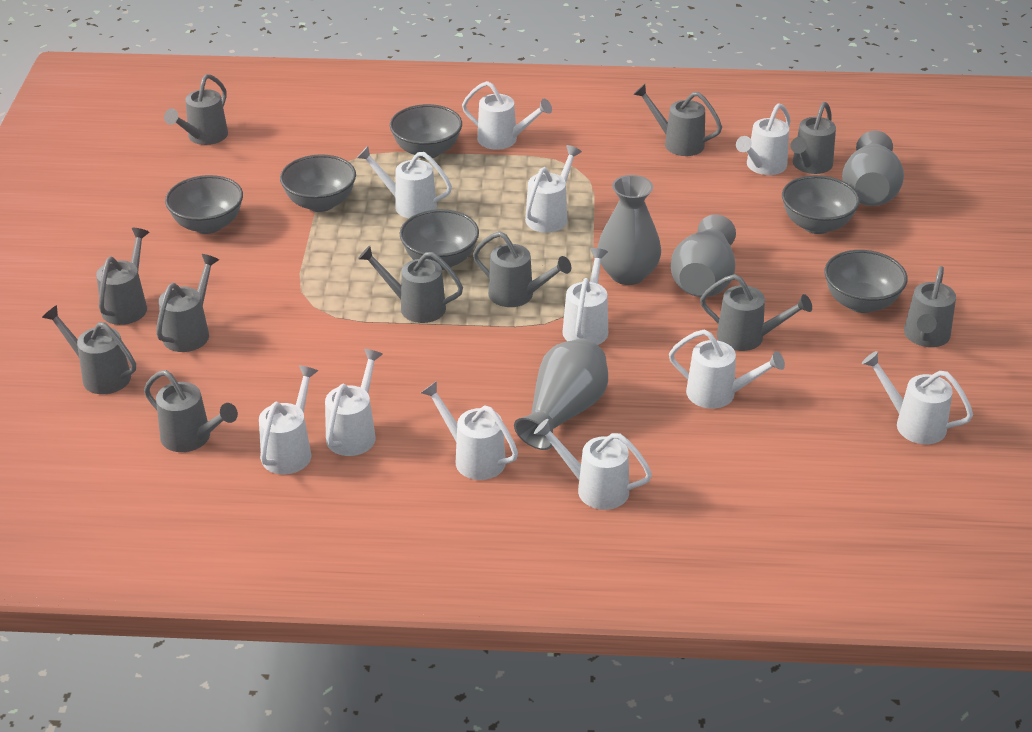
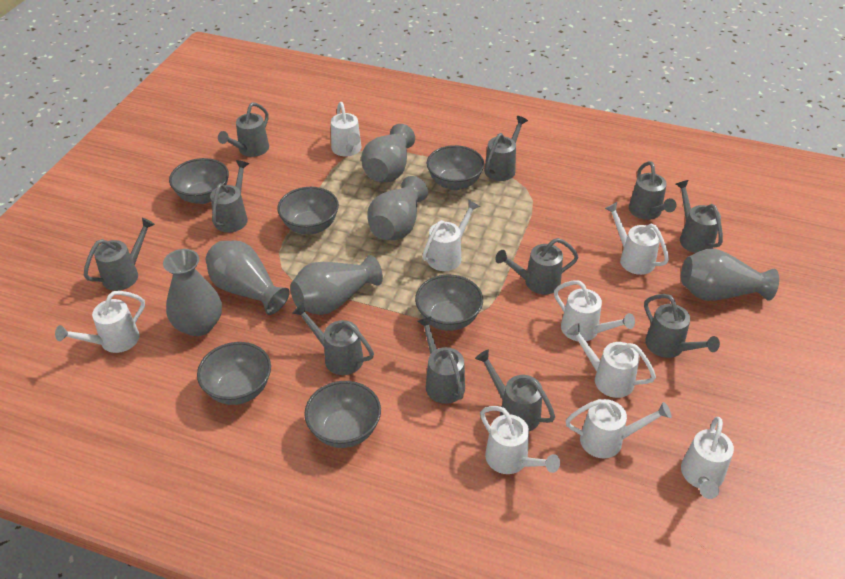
grey vase: 4 -> 6
white watering can: 11 -> 9

